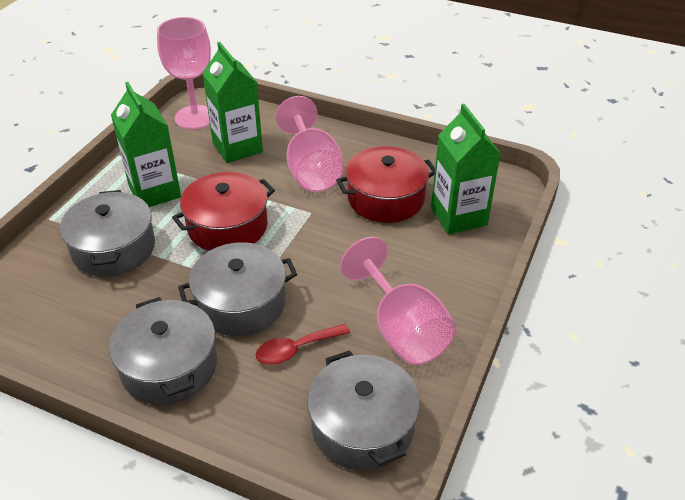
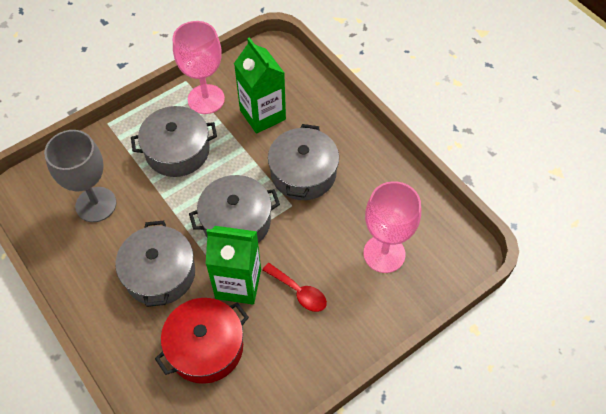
green carton: 3 -> 2
grey goblet: 0 -> 1
pink goblet: 3 -> 2
red pot: 2 -> 1

